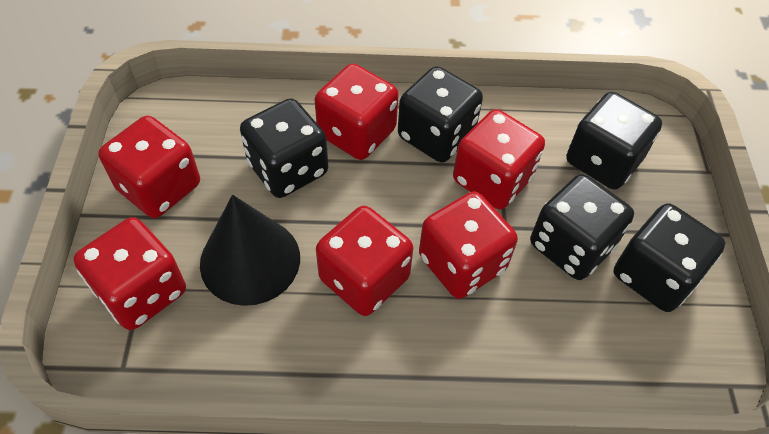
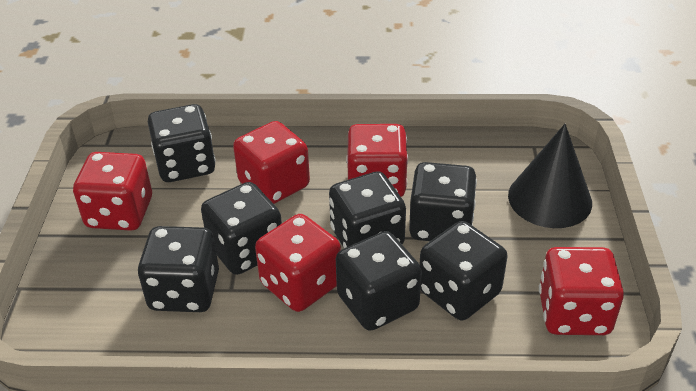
black dice: 5 -> 7
red dice: 6 -> 5

